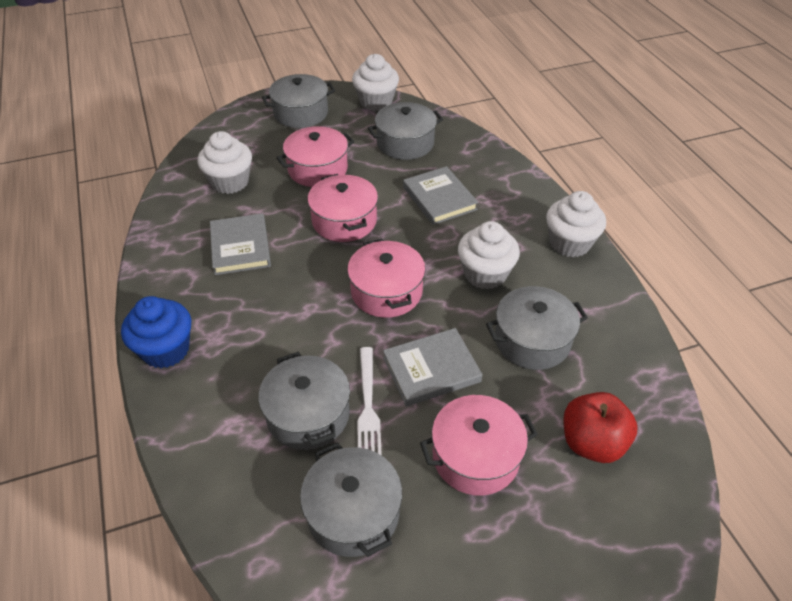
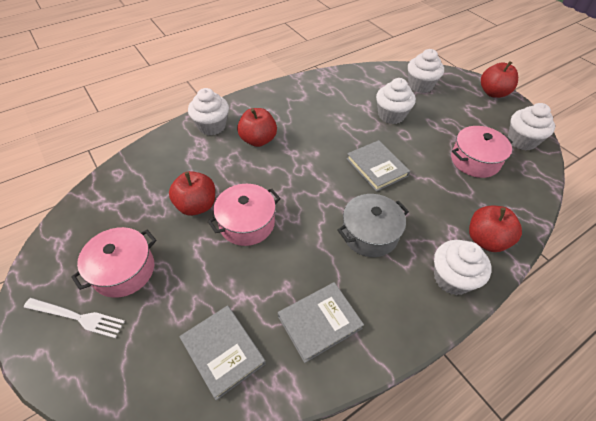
blue cupcake: 1 -> 0
grey pot: 5 -> 1
pink pot: 4 -> 3
red apple: 1 -> 4
white cupcake: 4 -> 5

